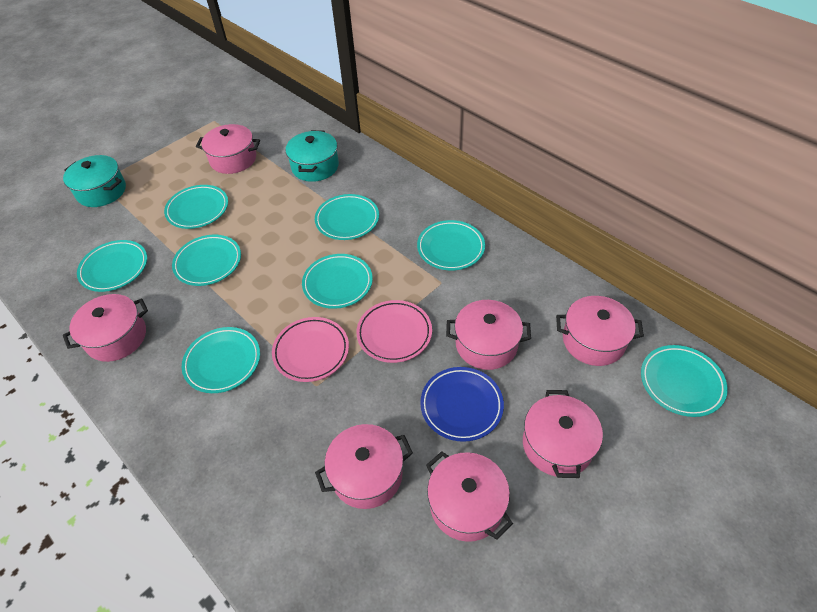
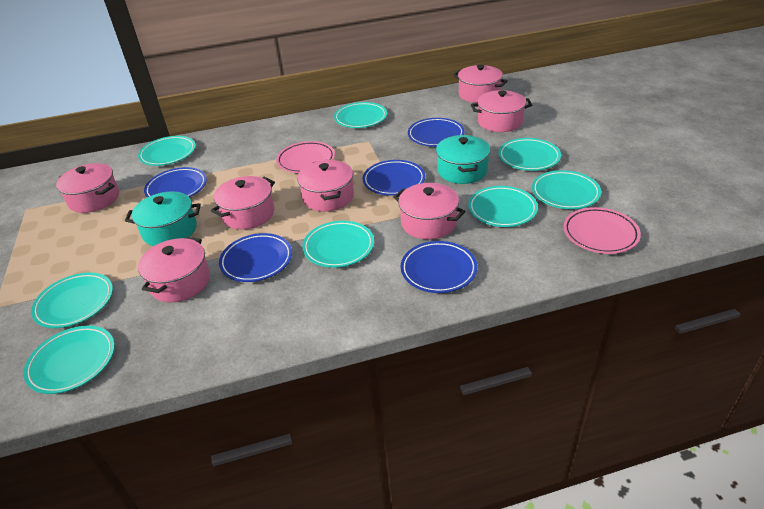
blue plate: 1 -> 5

